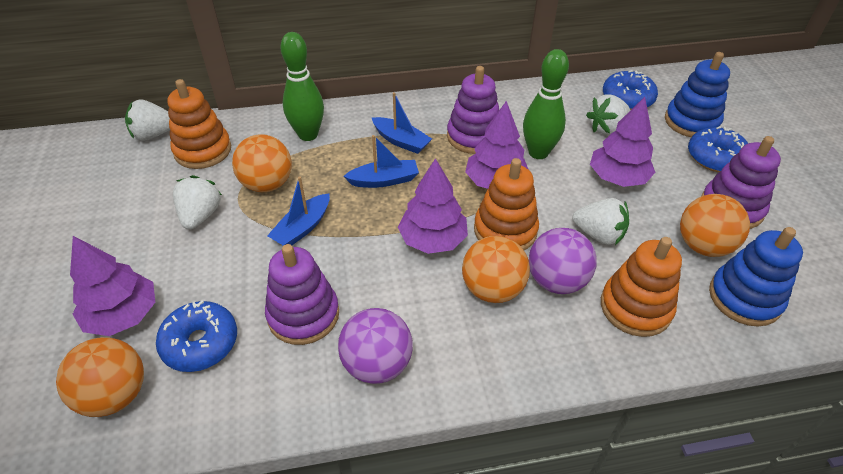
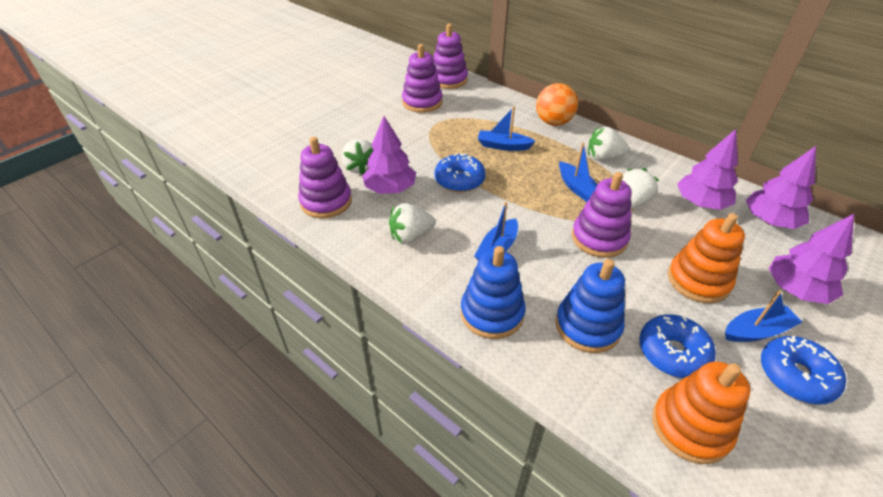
blue boat: 3 -> 4
green bowling pin: 2 -> 0
orange ball: 4 -> 1
orange stacking toy: 3 -> 2
purple ball: 2 -> 0
purple stacking toy: 3 -> 4

